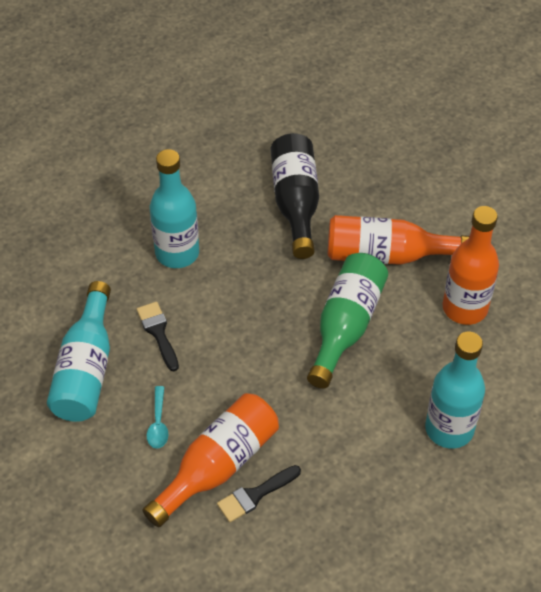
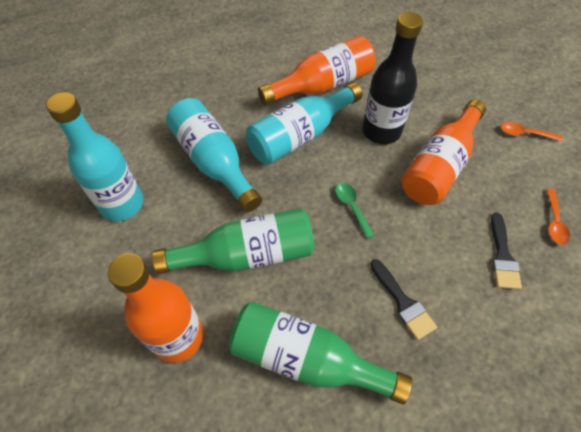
green bottle: 1 -> 2
green spoon: 0 -> 1
orange spoon: 0 -> 2
turquoise spoon: 1 -> 0

